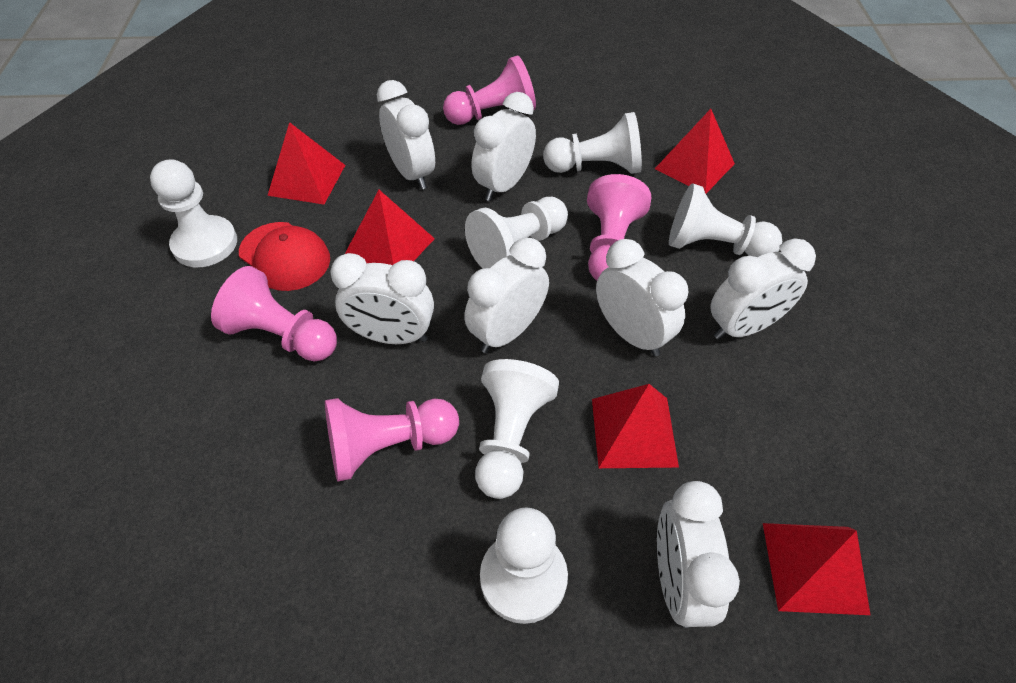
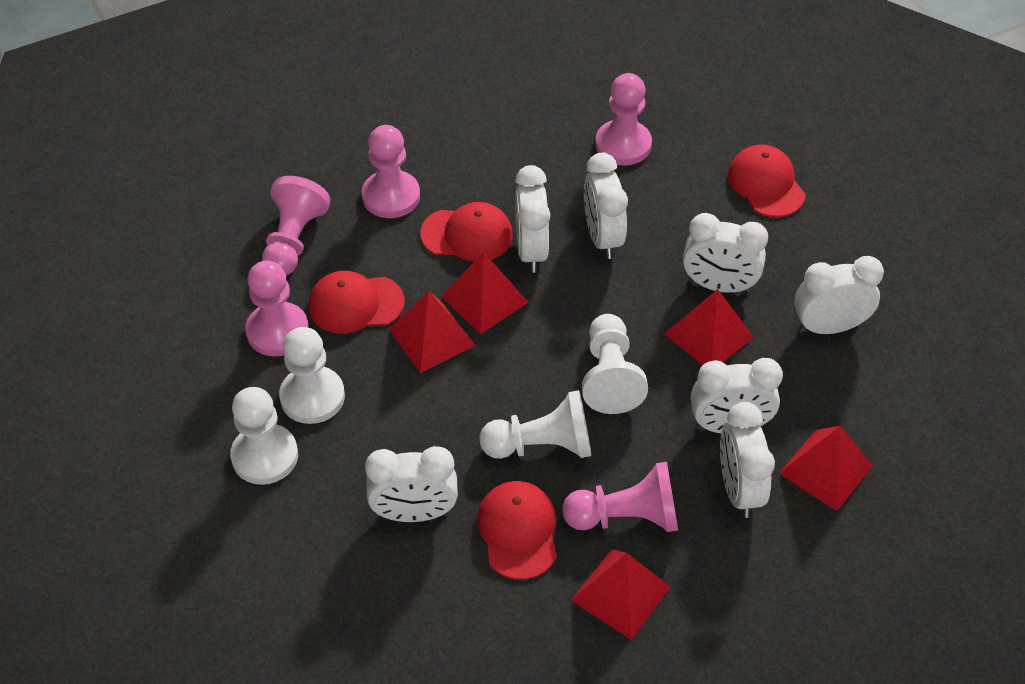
pink pawn: 4 -> 5
red cap: 1 -> 4
white pawn: 6 -> 4

